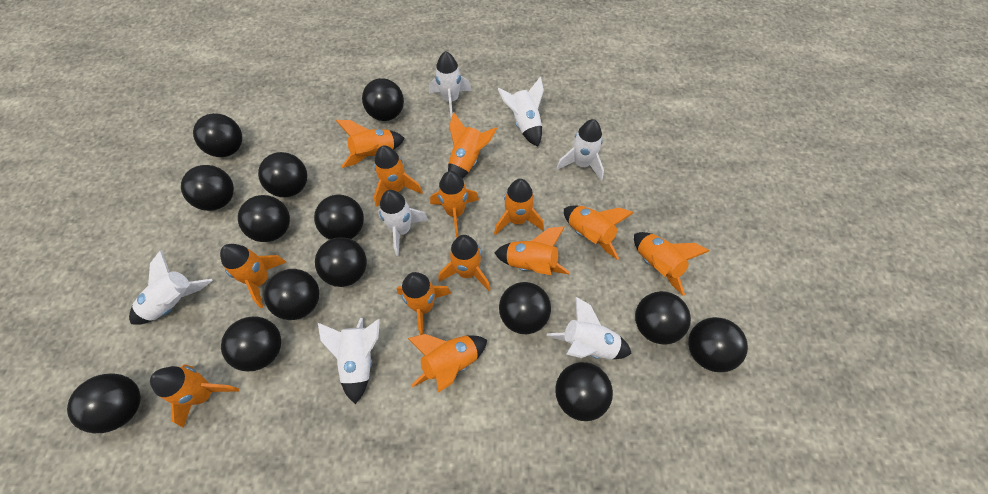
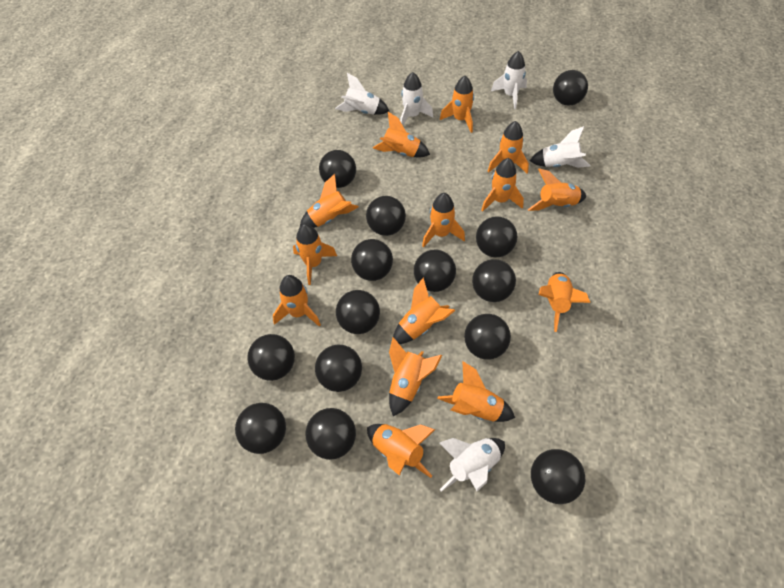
orange rocket: 13 -> 14
white rocket: 7 -> 5

